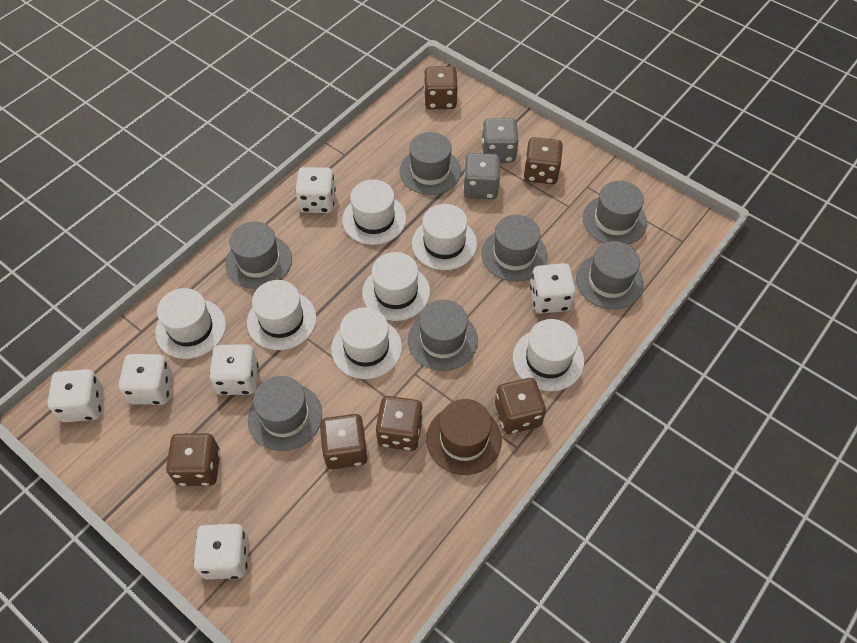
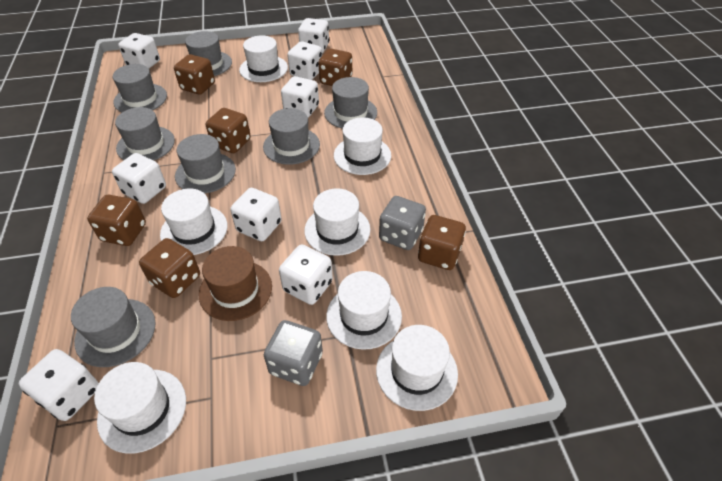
white dice: 6 -> 8

